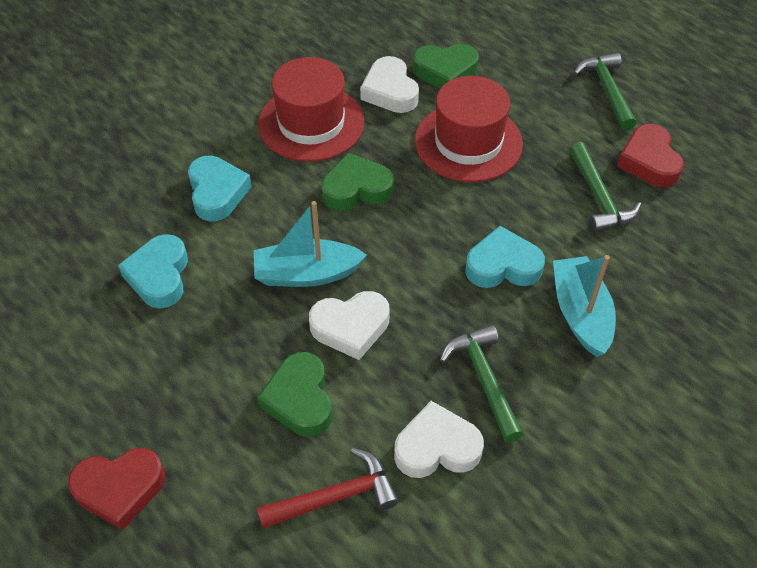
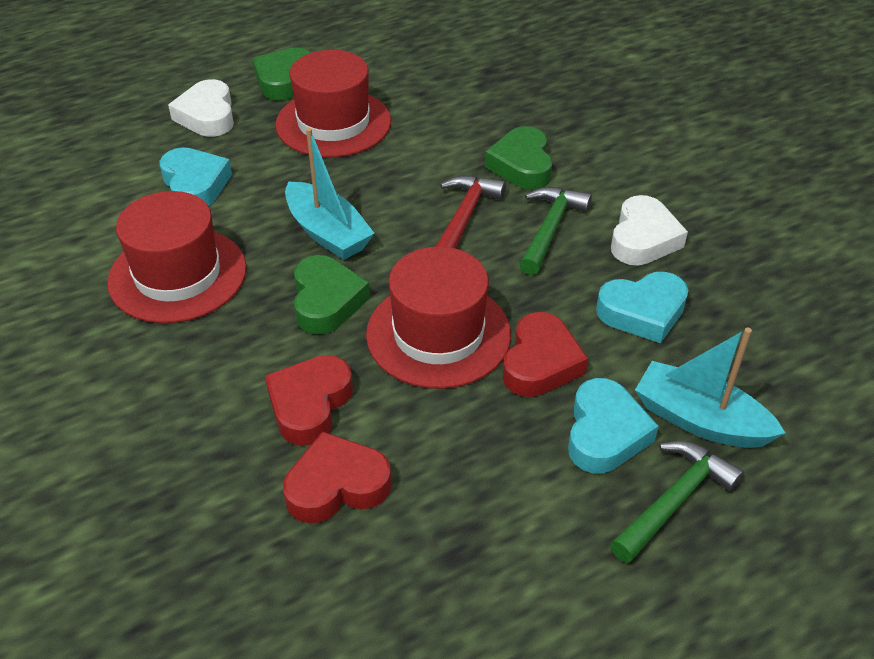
green hammer: 3 -> 2
red hat: 2 -> 3
red heart: 2 -> 3
white heart: 3 -> 2

